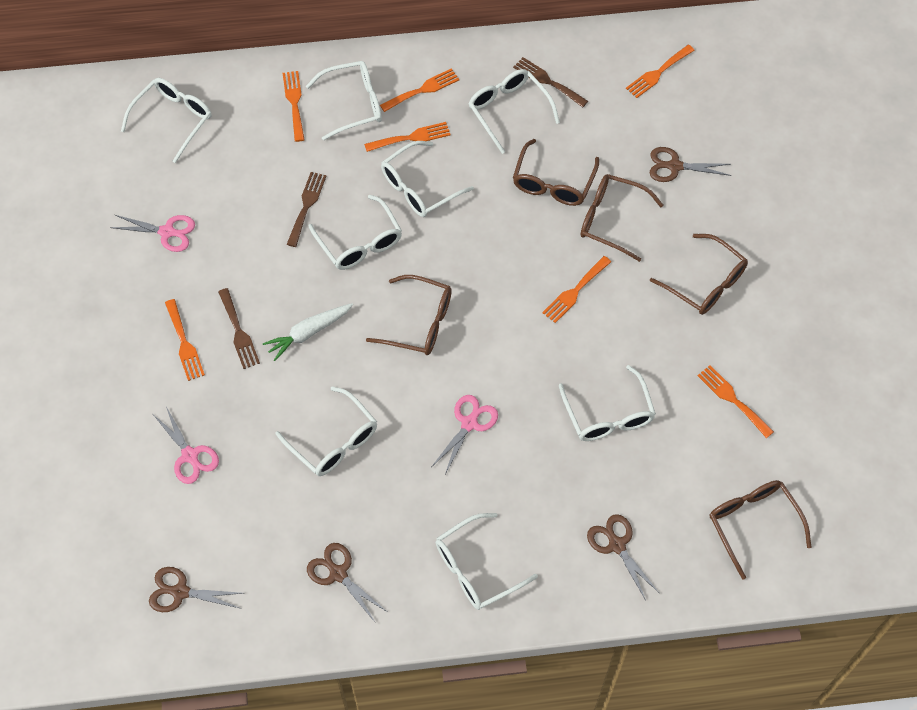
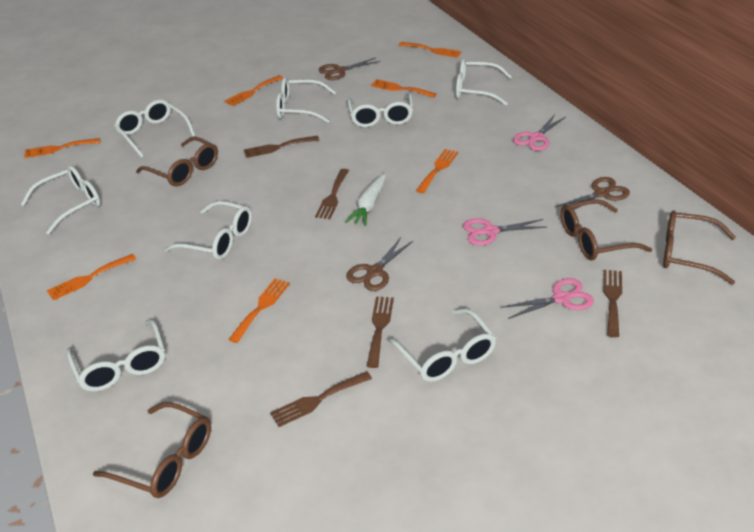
brown fork: 3 -> 5
brown glasses: 5 -> 4
brown scissors: 4 -> 3

